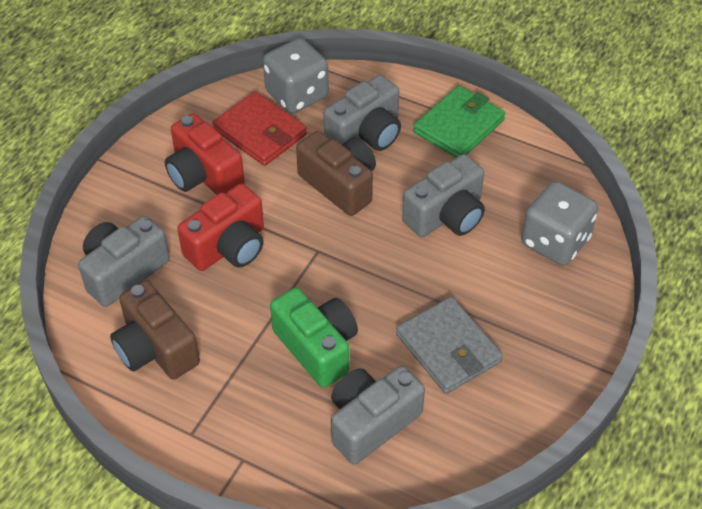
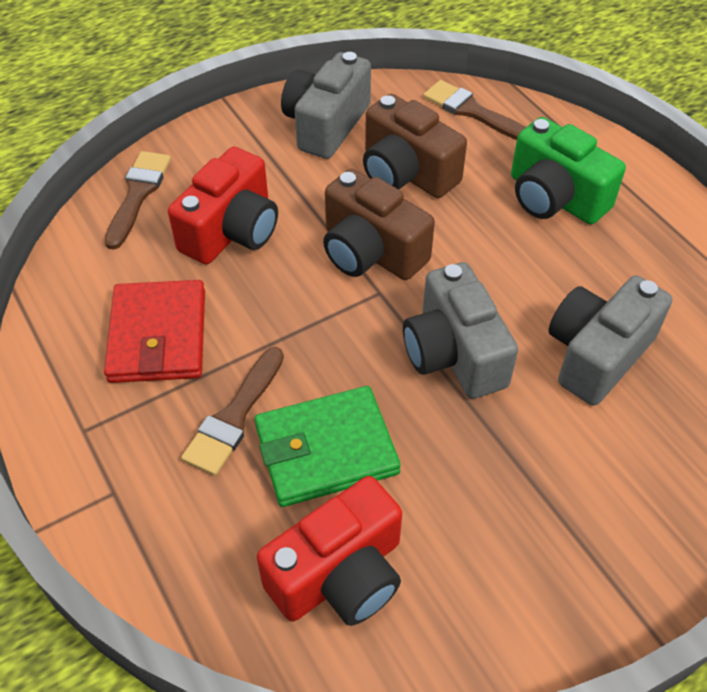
brown brush: 0 -> 3
grey camera: 4 -> 3
grey dice: 2 -> 0
grey wallet: 1 -> 0

